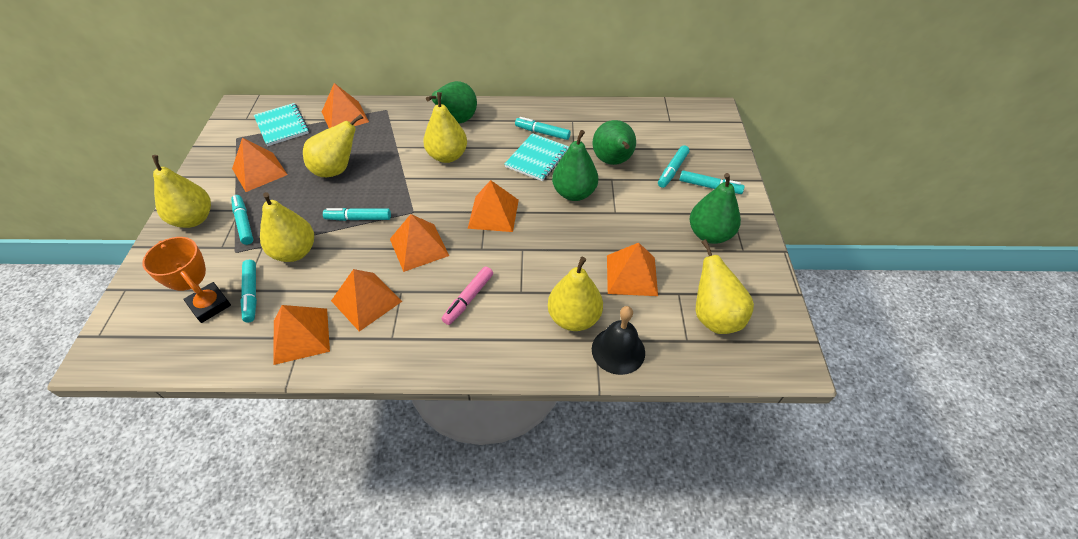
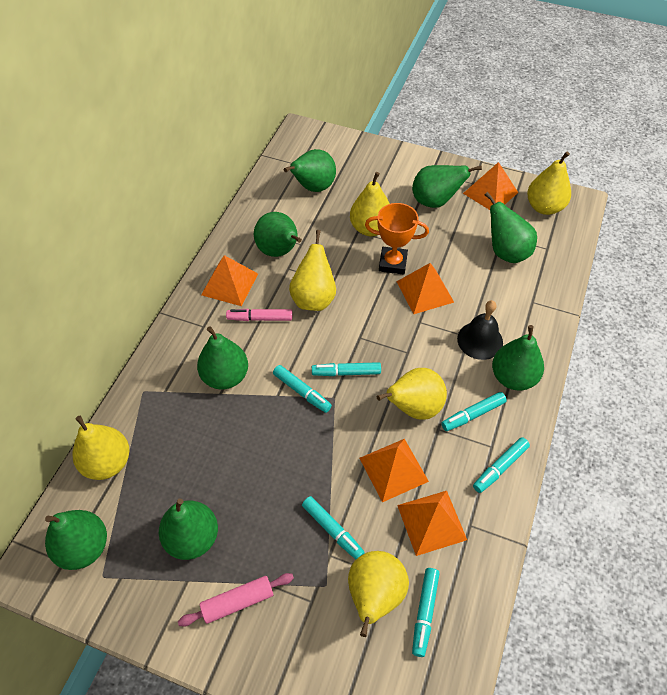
green pear: 4 -> 8
orange pyramid: 7 -> 5
pink rolling pin: 0 -> 1
turquoise notebook: 2 -> 0

